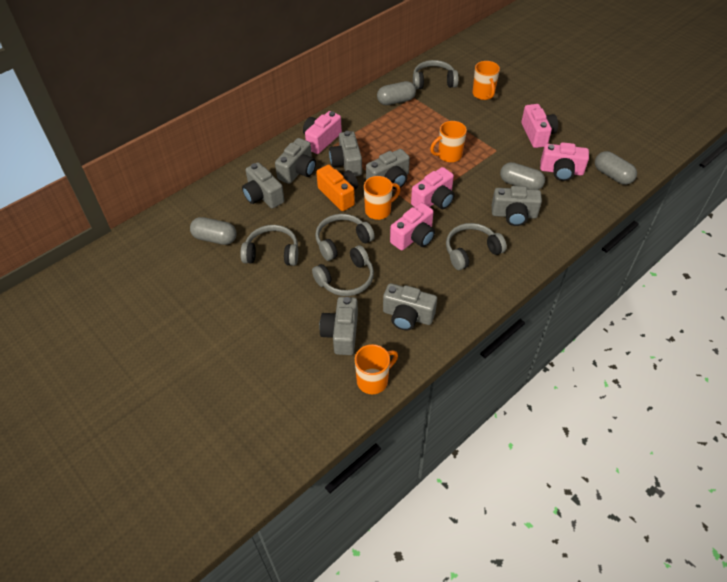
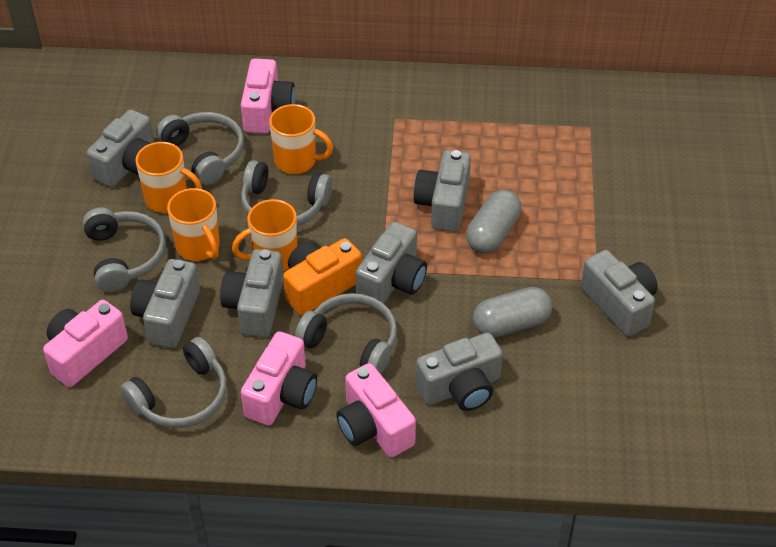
grey capsule: 4 -> 2
pink camera: 5 -> 4

